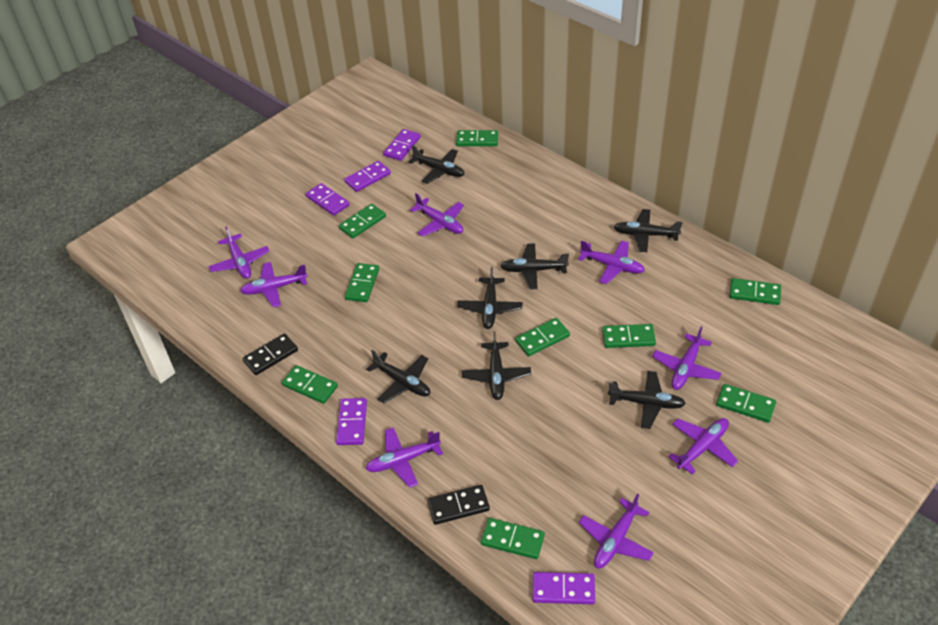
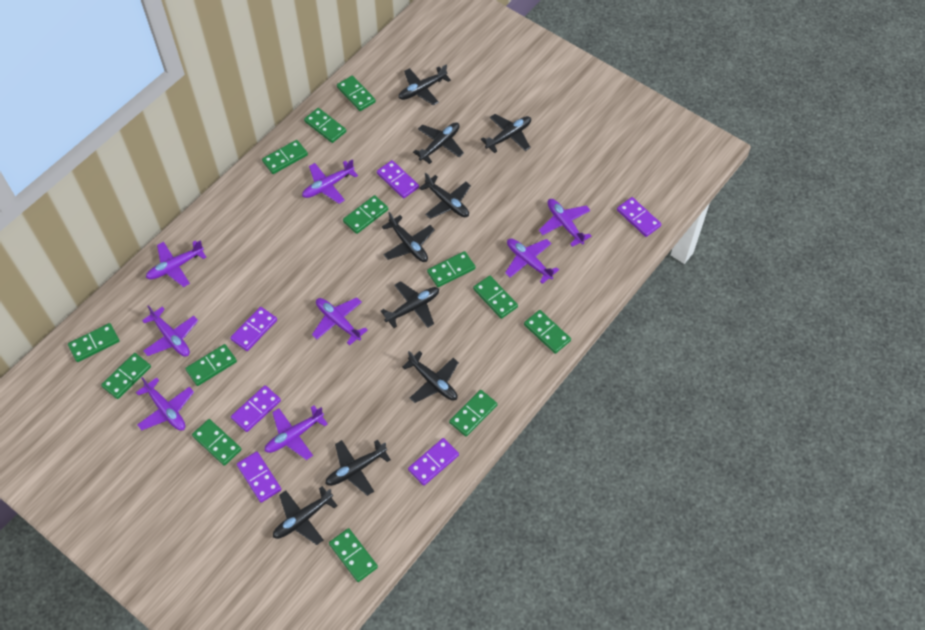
black domino: 2 -> 0
black plane: 7 -> 9
green domino: 9 -> 13
purple domino: 5 -> 6

